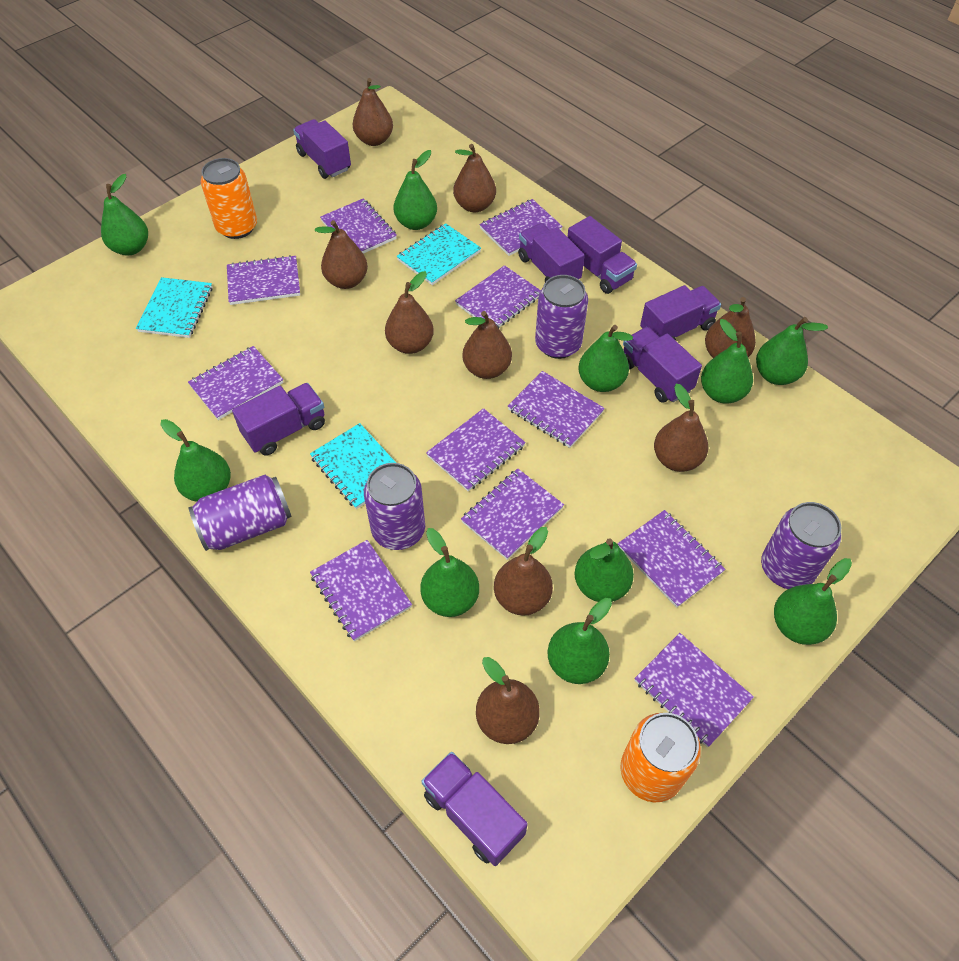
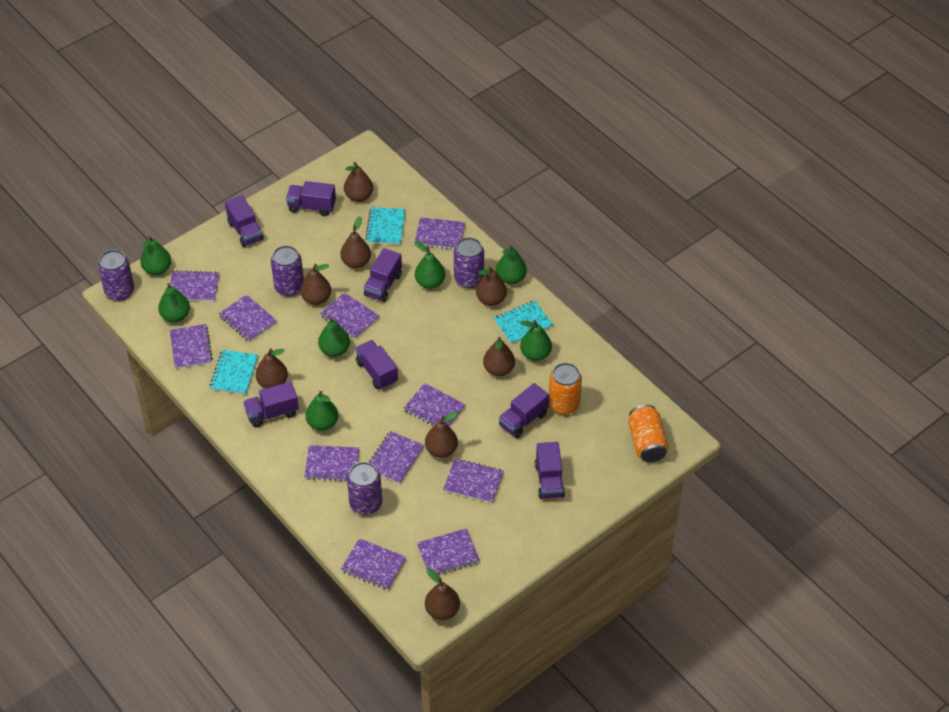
brown pear: 9 -> 8
green pear: 10 -> 7

